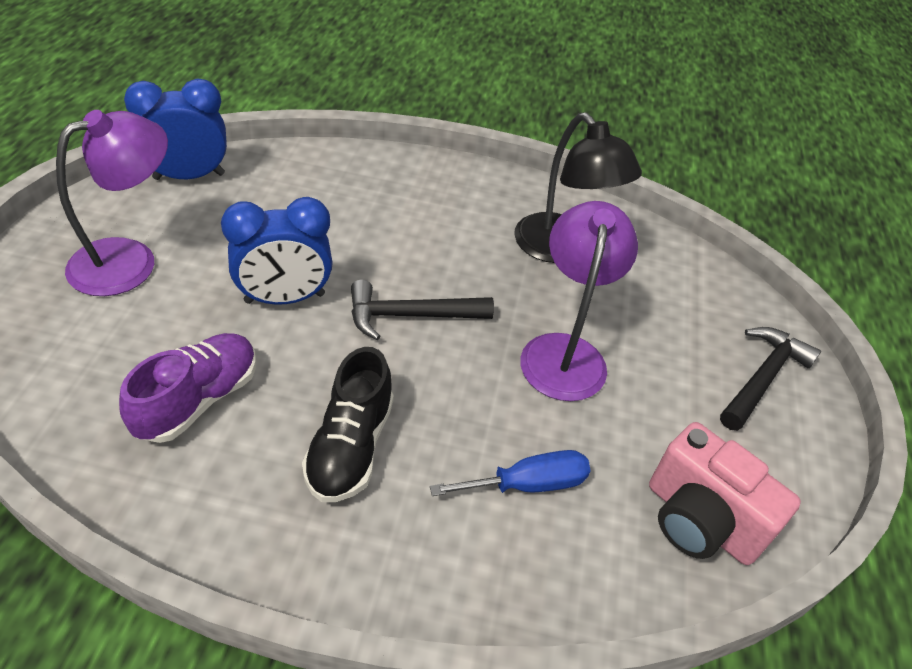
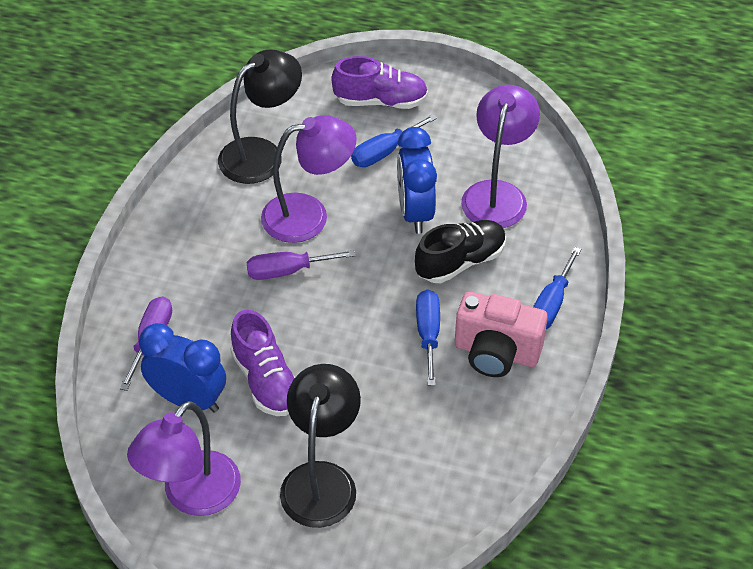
black hammer: 2 -> 0
black lamp: 1 -> 2
blue screwdriver: 1 -> 3
purple lamp: 2 -> 3
purple screwdriver: 0 -> 2
purple shoe: 1 -> 2

